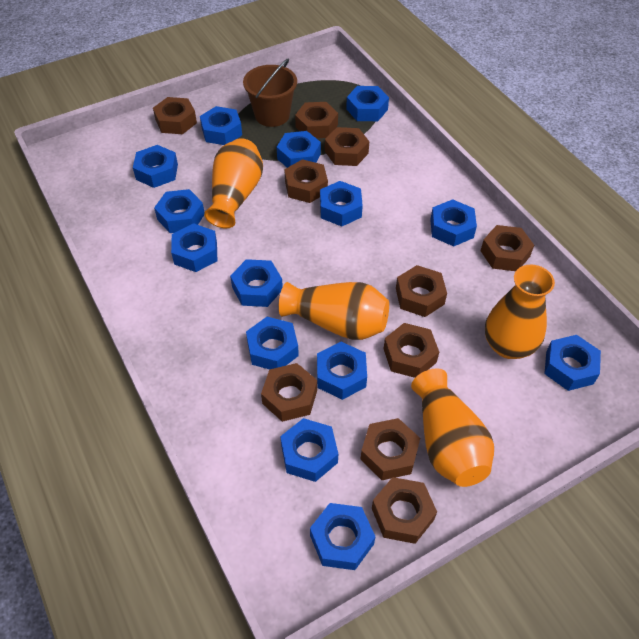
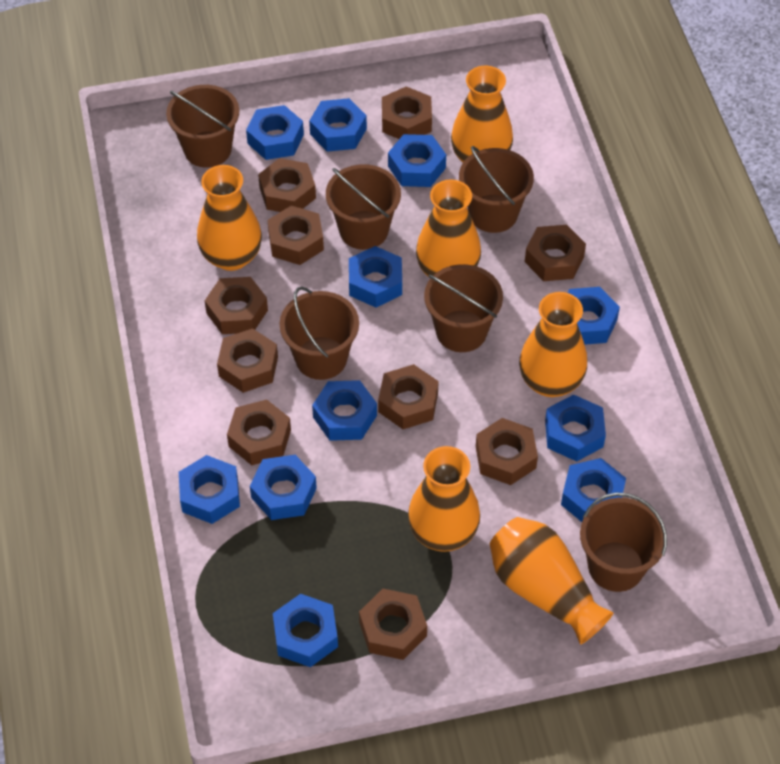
blue nut: 14 -> 11
brown bucket: 1 -> 6
orange vase: 4 -> 6

